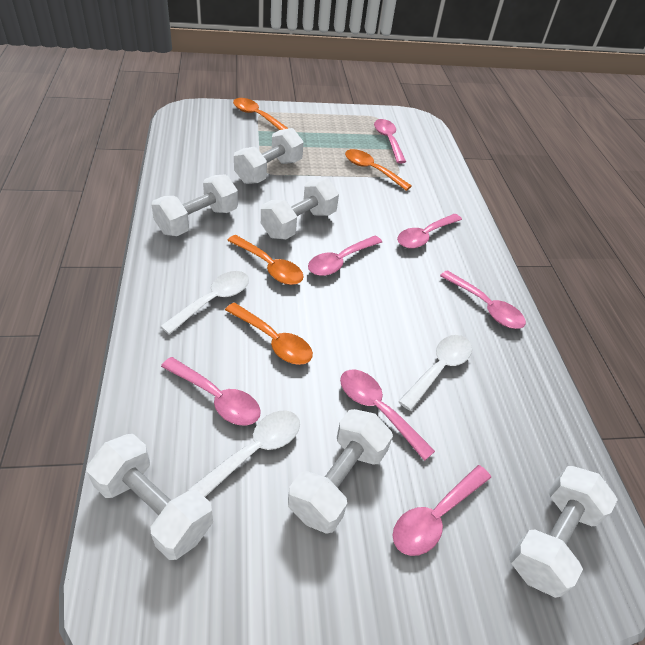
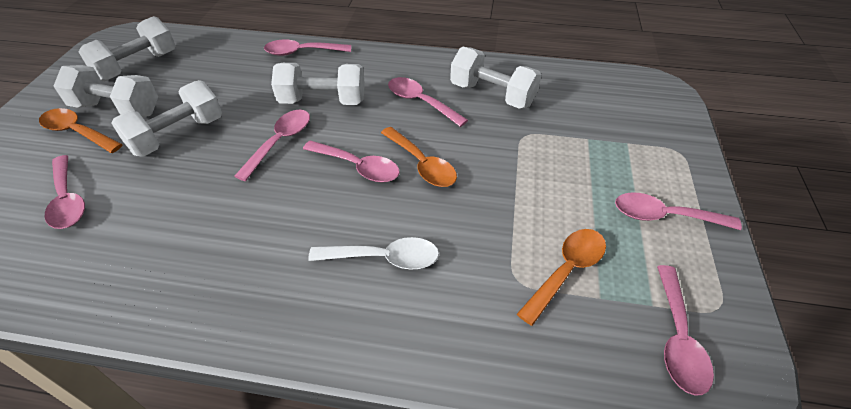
orange spoon: 4 -> 3
white dumbbell: 6 -> 5
white spoon: 3 -> 1

